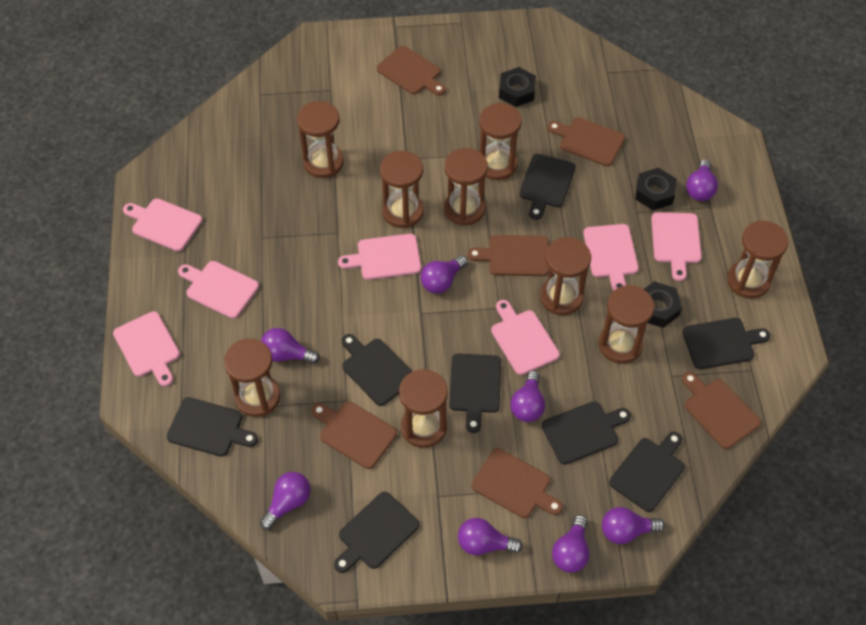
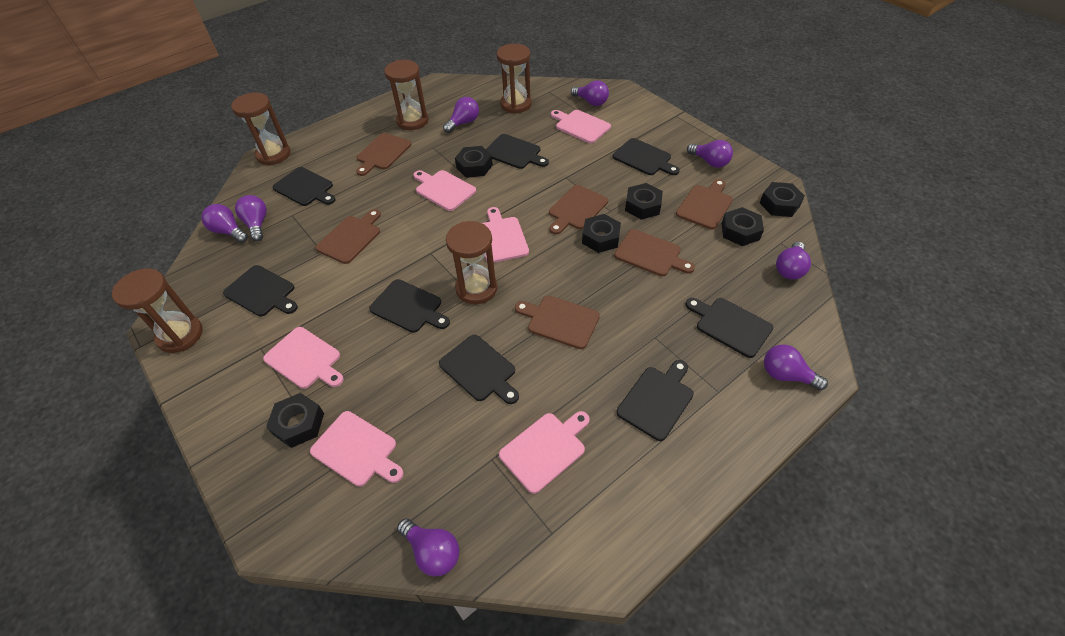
black nut: 3 -> 6
brown hourglass: 9 -> 5
pink cutting board: 7 -> 6

